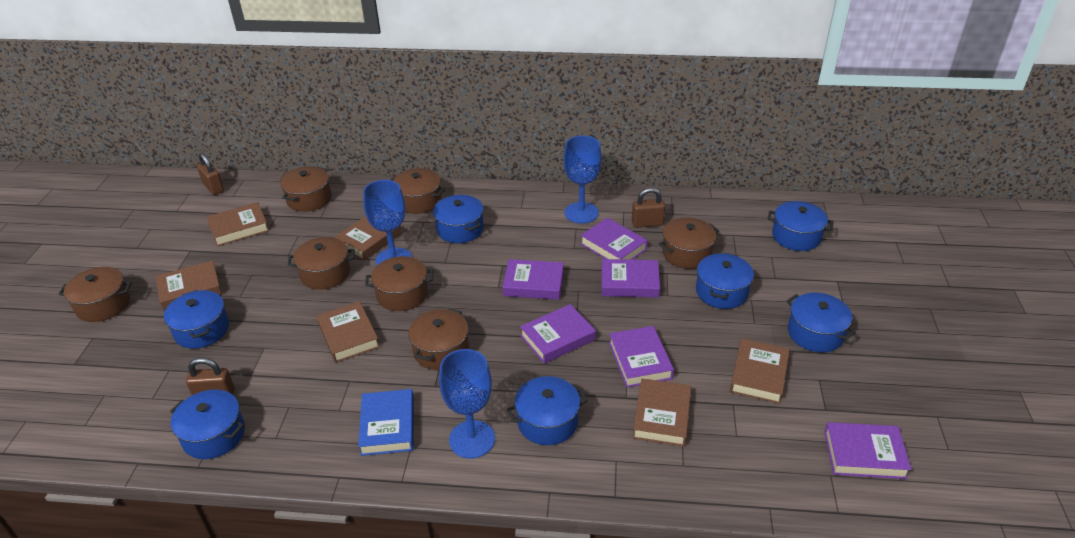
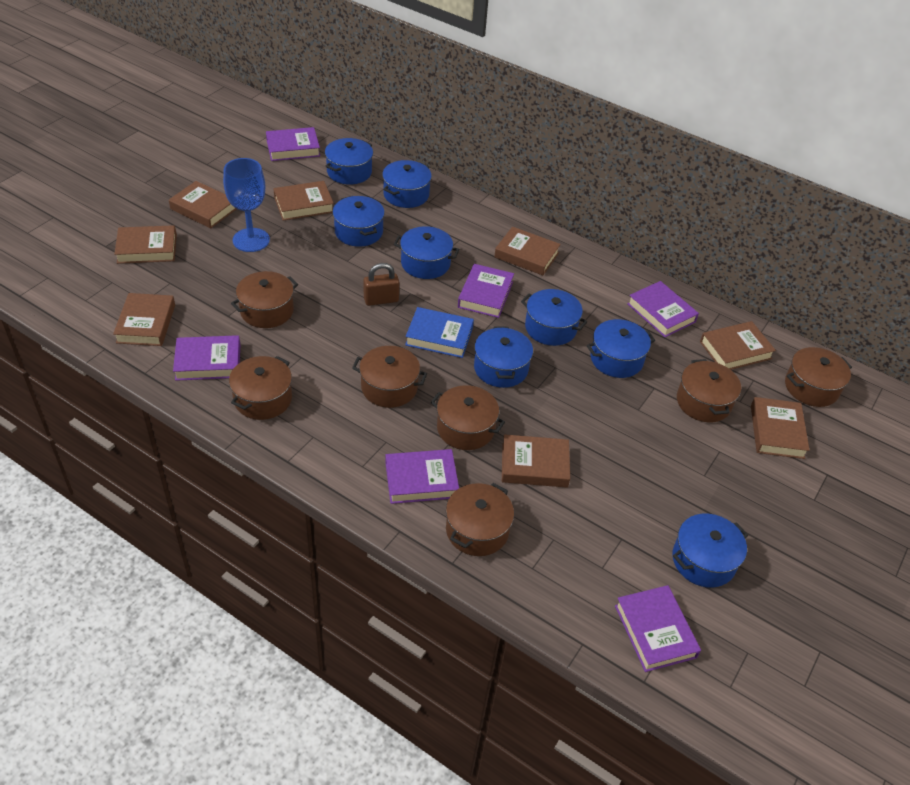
blue goblet: 3 -> 1
blue pot: 7 -> 8
brown book: 6 -> 8
brown padlock: 3 -> 1

